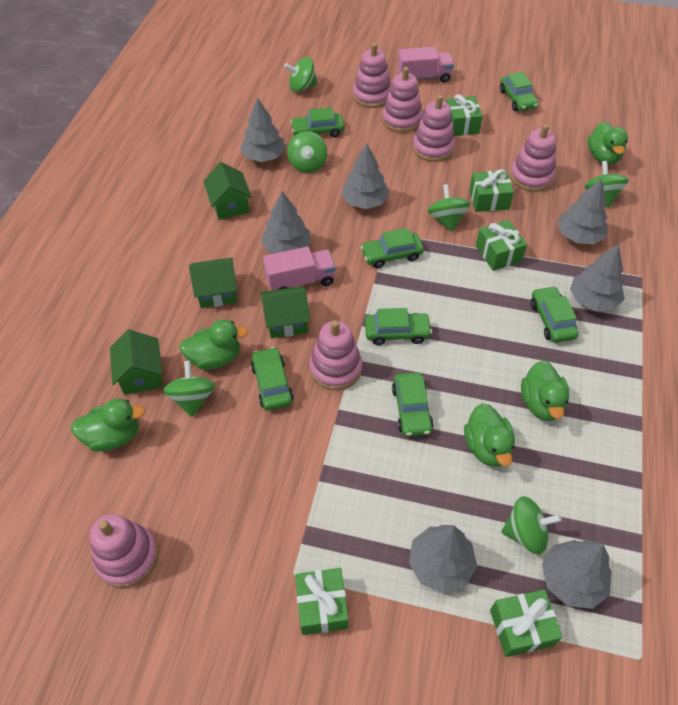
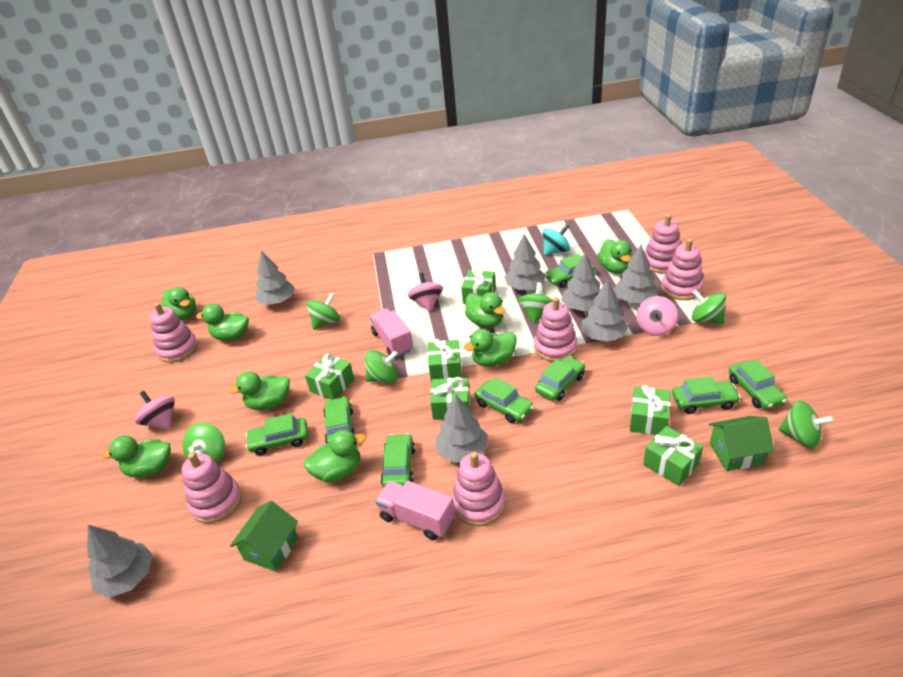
green car: 7 -> 8
green duck: 5 -> 8
green gift: 5 -> 6
green house: 4 -> 2
pink spinning top: 0 -> 3
turquoise spinning top: 0 -> 1

